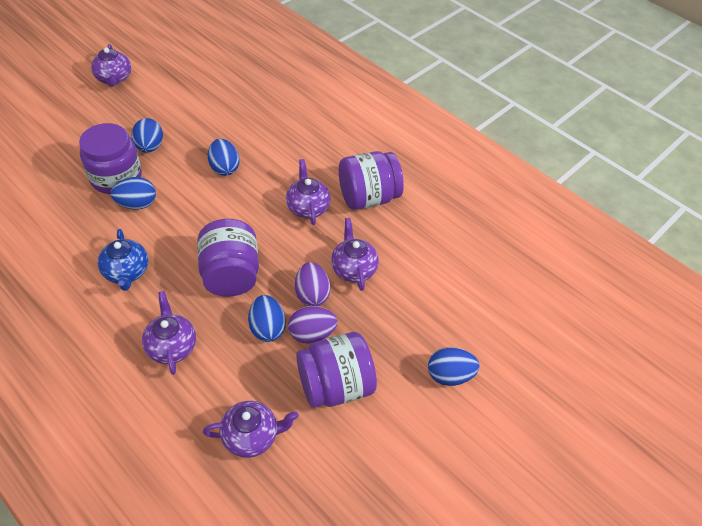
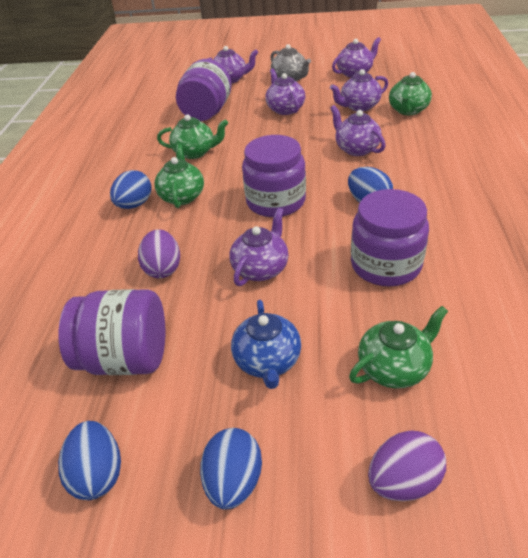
blue egg: 5 -> 4
green teapot: 0 -> 4
grey teapot: 0 -> 1
purple teapot: 5 -> 6

